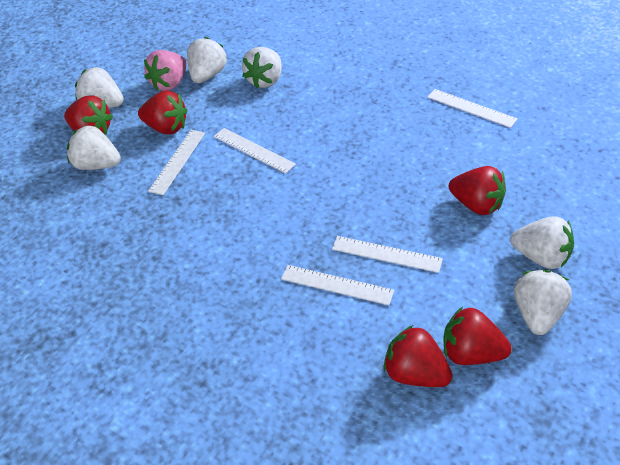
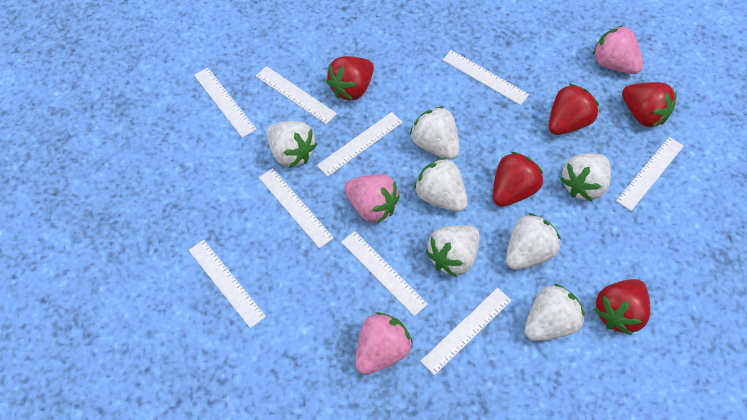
pink strawberry: 1 -> 3
white ruler: 5 -> 9
white strawberry: 6 -> 7

